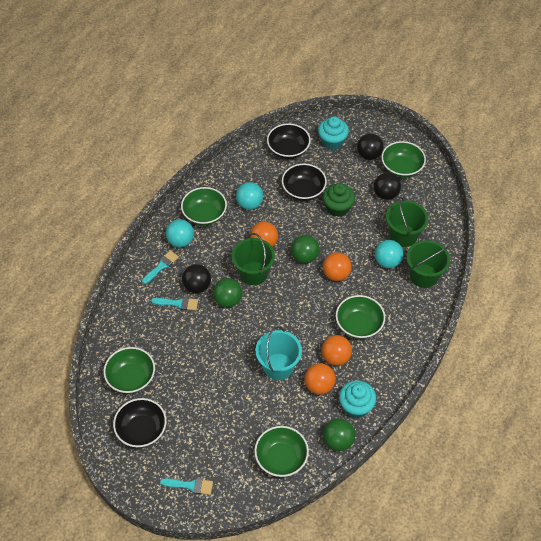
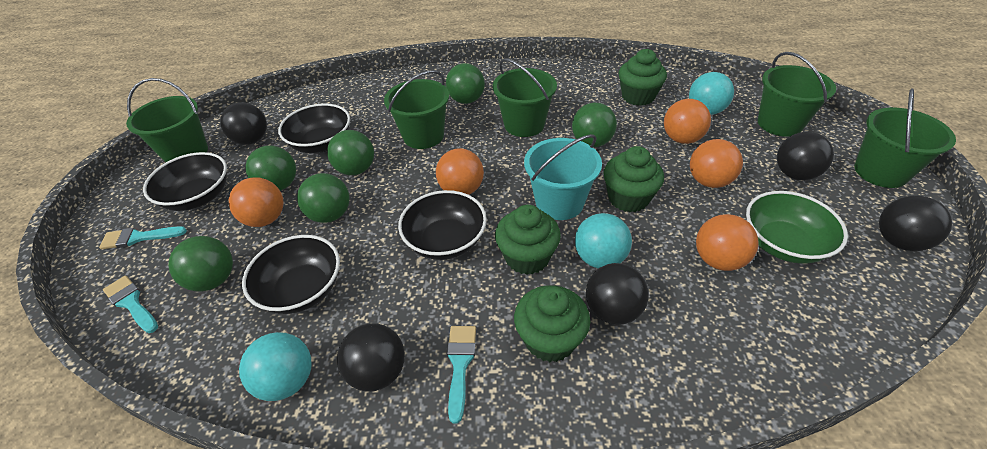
black ball: 3 -> 5
black bowl: 3 -> 4
green ball: 3 -> 6
green bowl: 5 -> 1
green bucket: 3 -> 5
green cupcake: 1 -> 4
orange ball: 4 -> 5
turquoise cupcake: 2 -> 0

